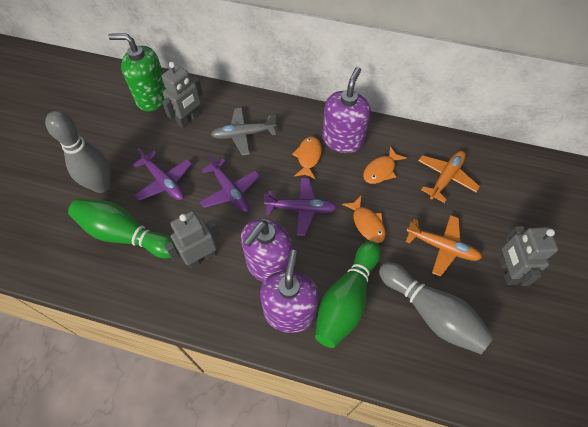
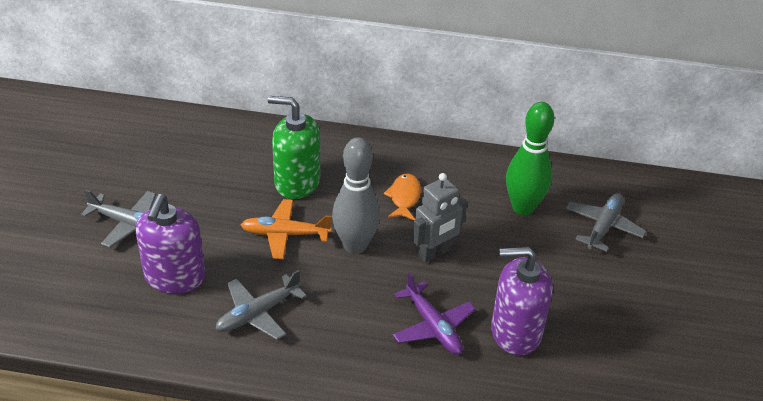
green bowling pin: 2 -> 1
grey bowling pin: 2 -> 1
grey plane: 1 -> 3
grey robot: 3 -> 1
orange fish: 3 -> 1
orange plane: 2 -> 1
purple plane: 3 -> 1
purple soap dispenser: 3 -> 2

